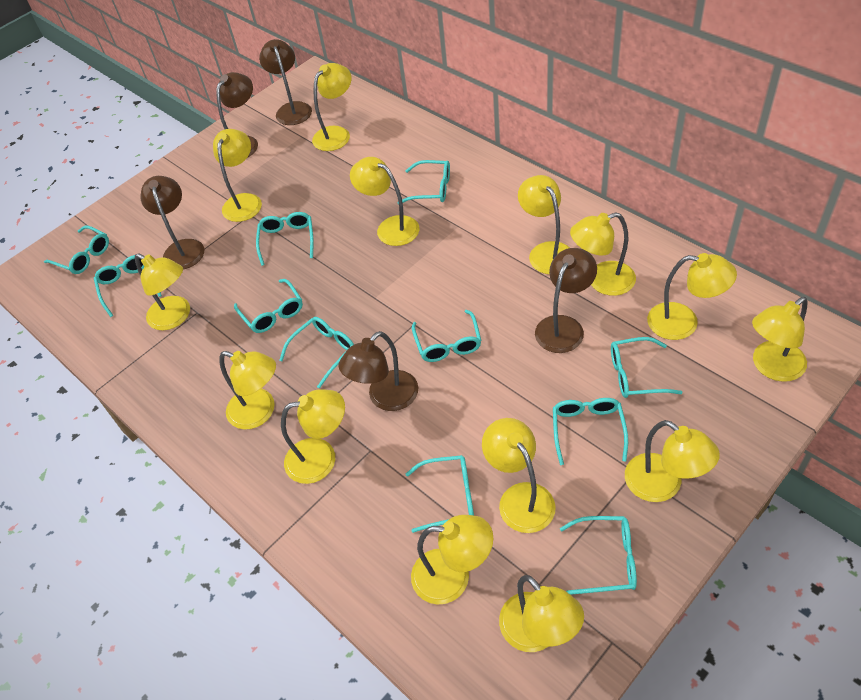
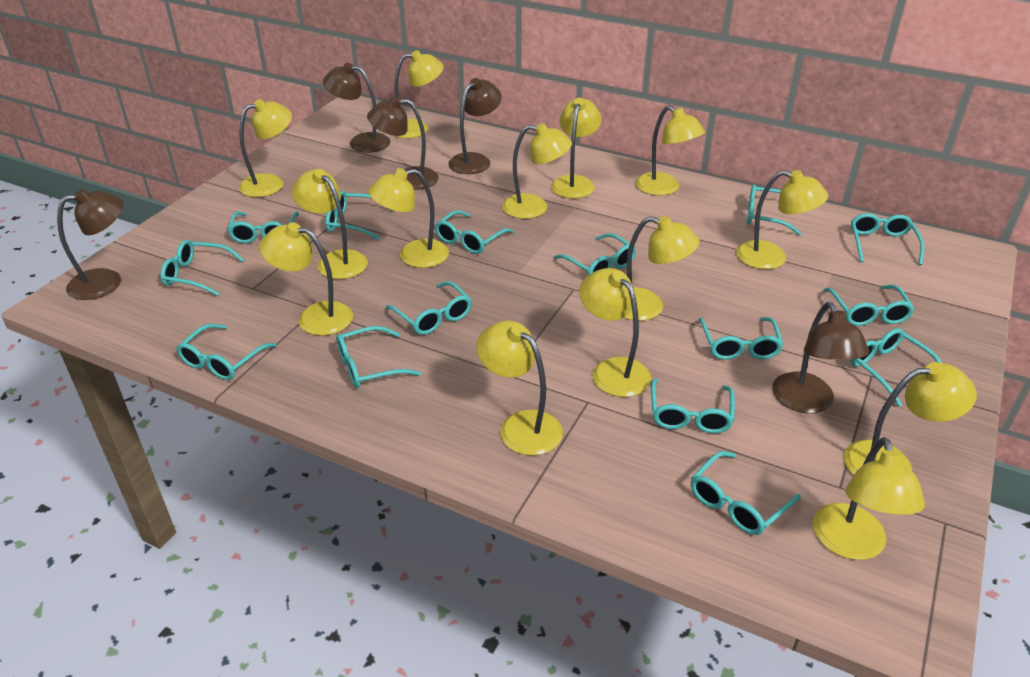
turquoise glasses: 11 -> 15

